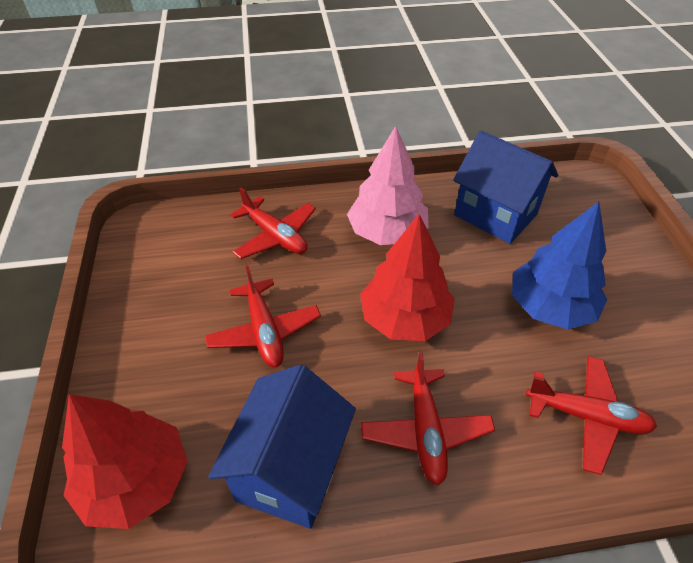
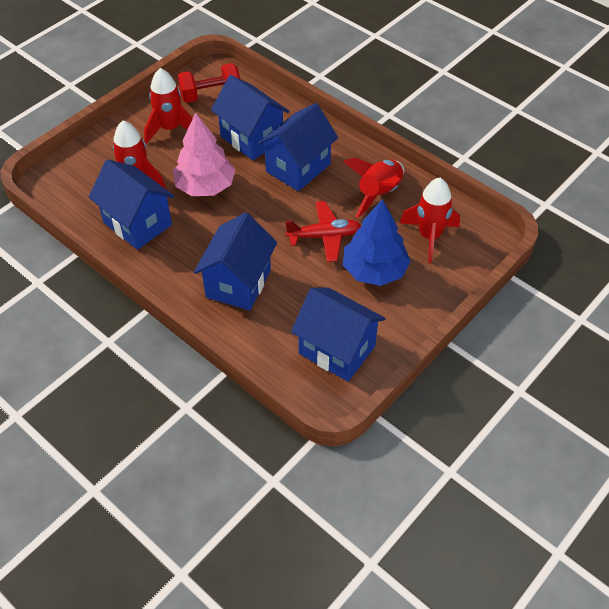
blue house: 2 -> 5
red dumbbell: 0 -> 1
red plane: 4 -> 1
red rocket: 0 -> 4
red tree: 2 -> 0

